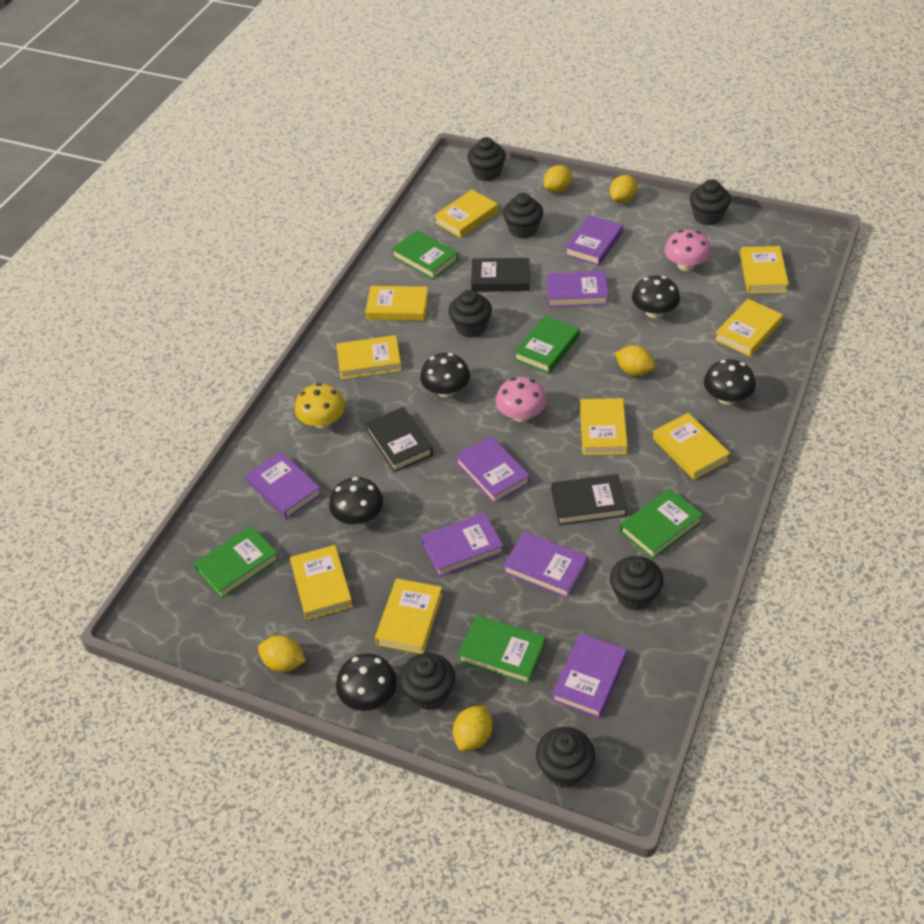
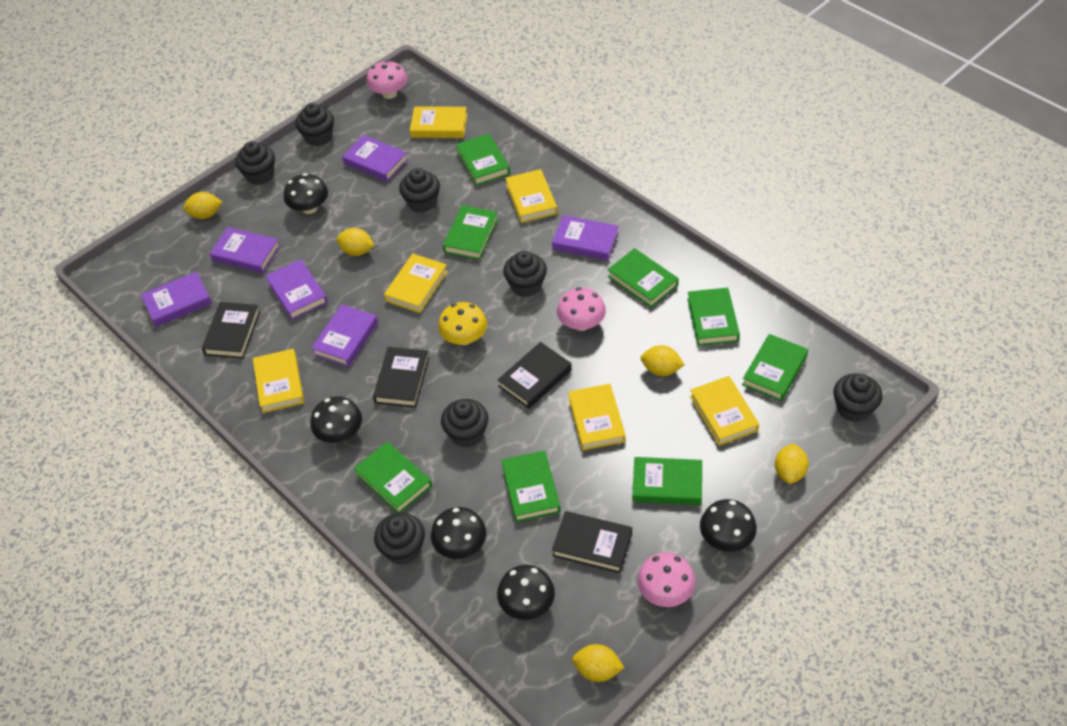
black book: 3 -> 4
green book: 5 -> 8
pink mushroom: 2 -> 3
purple book: 7 -> 6
yellow book: 9 -> 6

